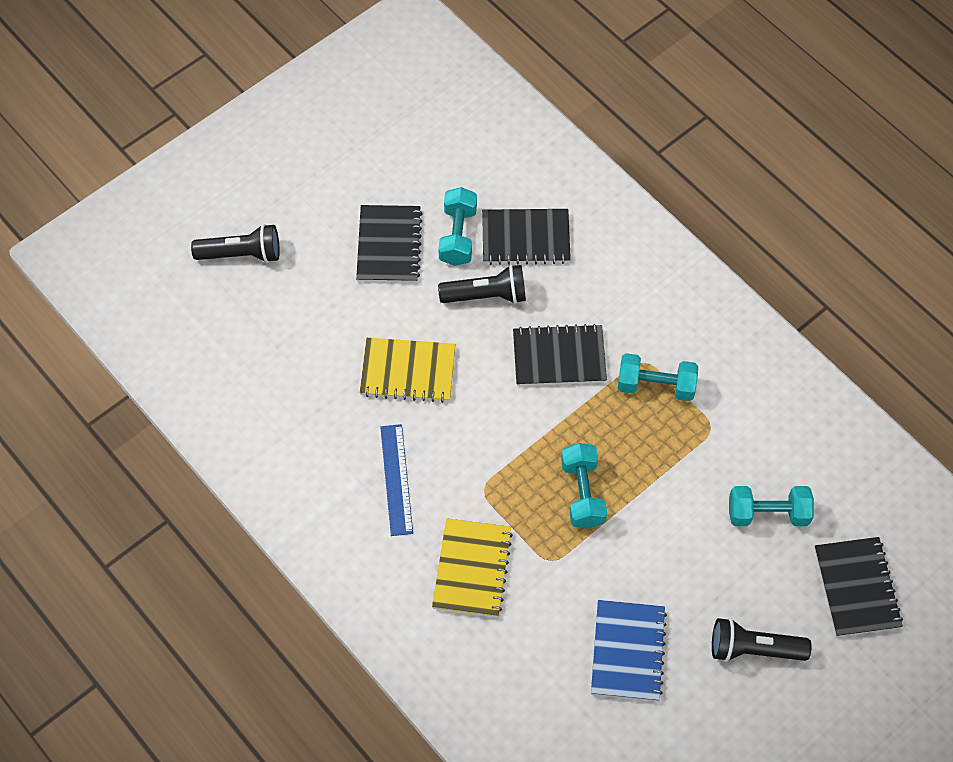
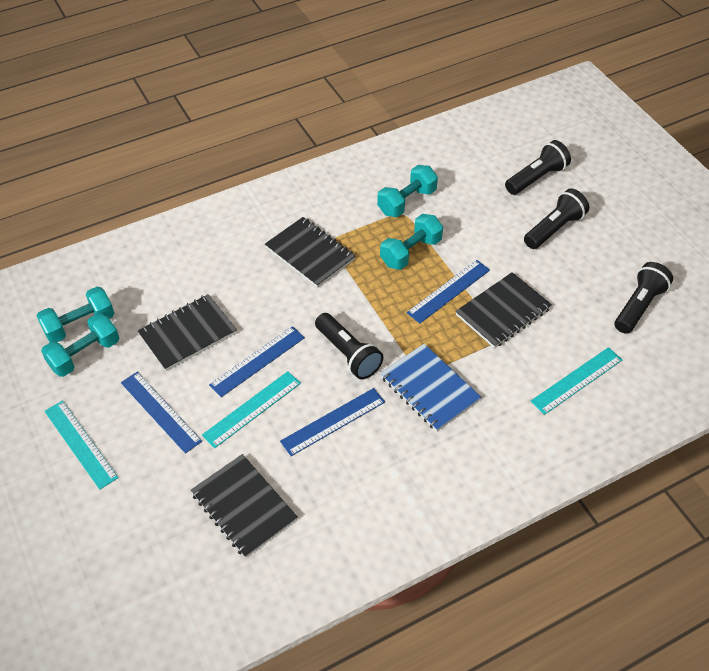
black flashlight: 3 -> 4
blue ruler: 1 -> 4
turquoise ruler: 0 -> 3
yellow notebook: 2 -> 0

